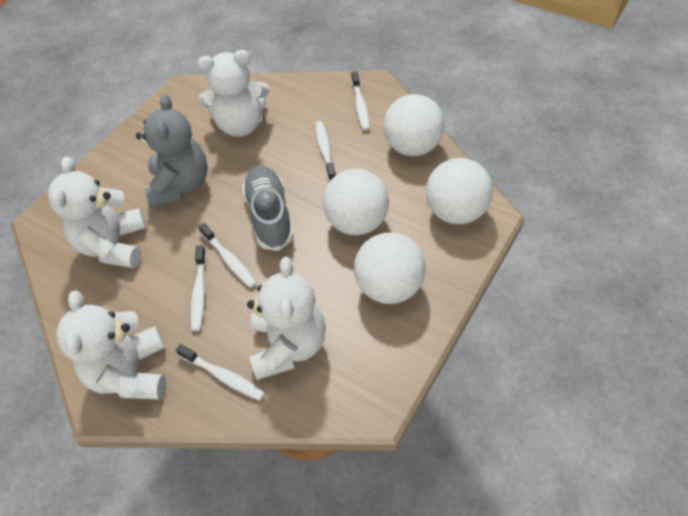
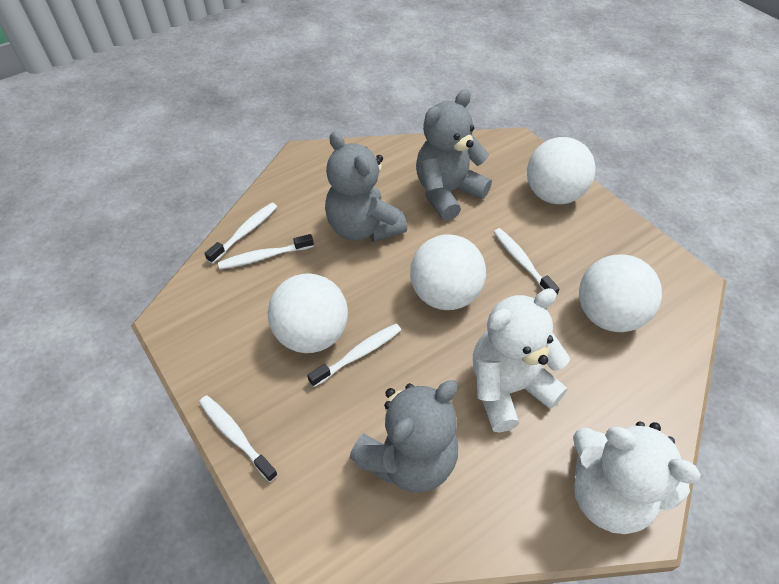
grey shoe: 1 -> 0
grey teddy bear: 1 -> 3
white teddy bear: 4 -> 2

